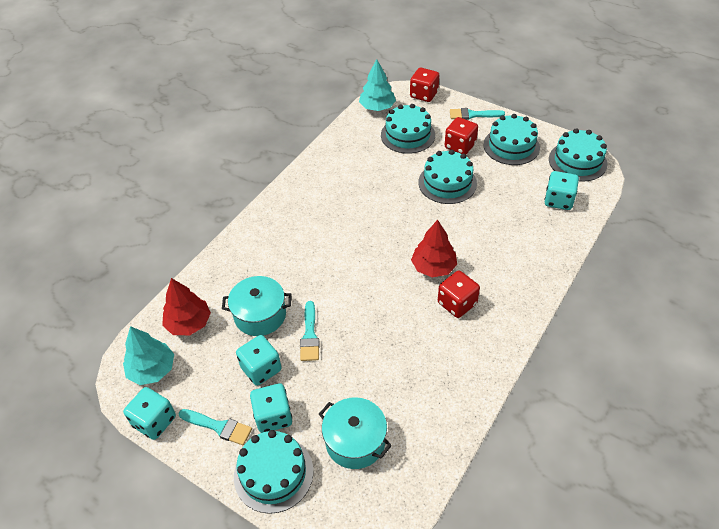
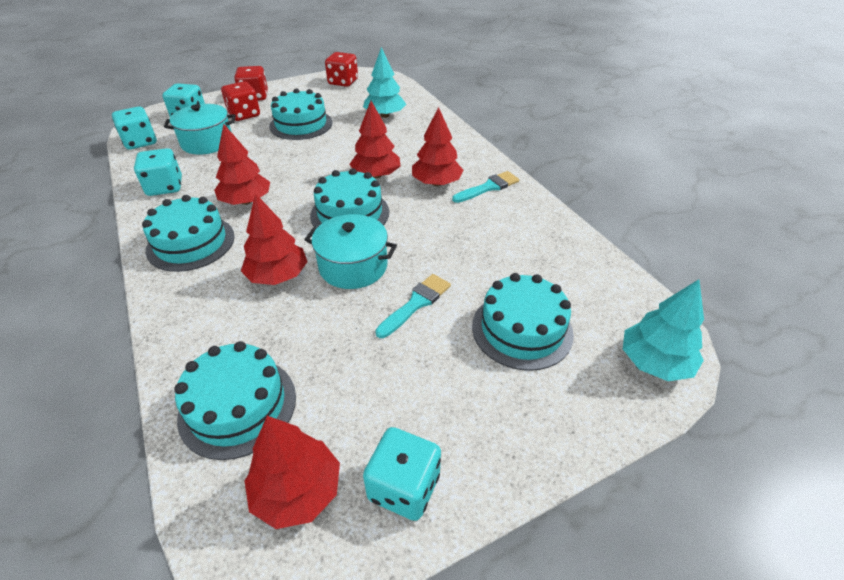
red tree: 2 -> 5
turquoise brush: 3 -> 2

